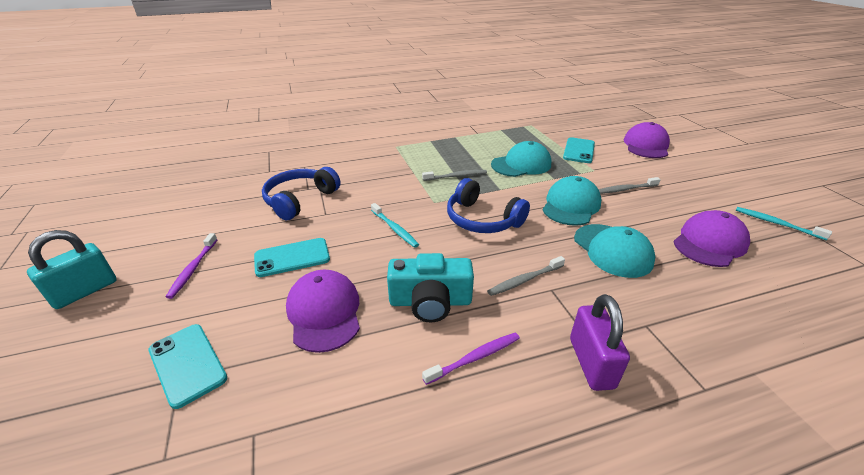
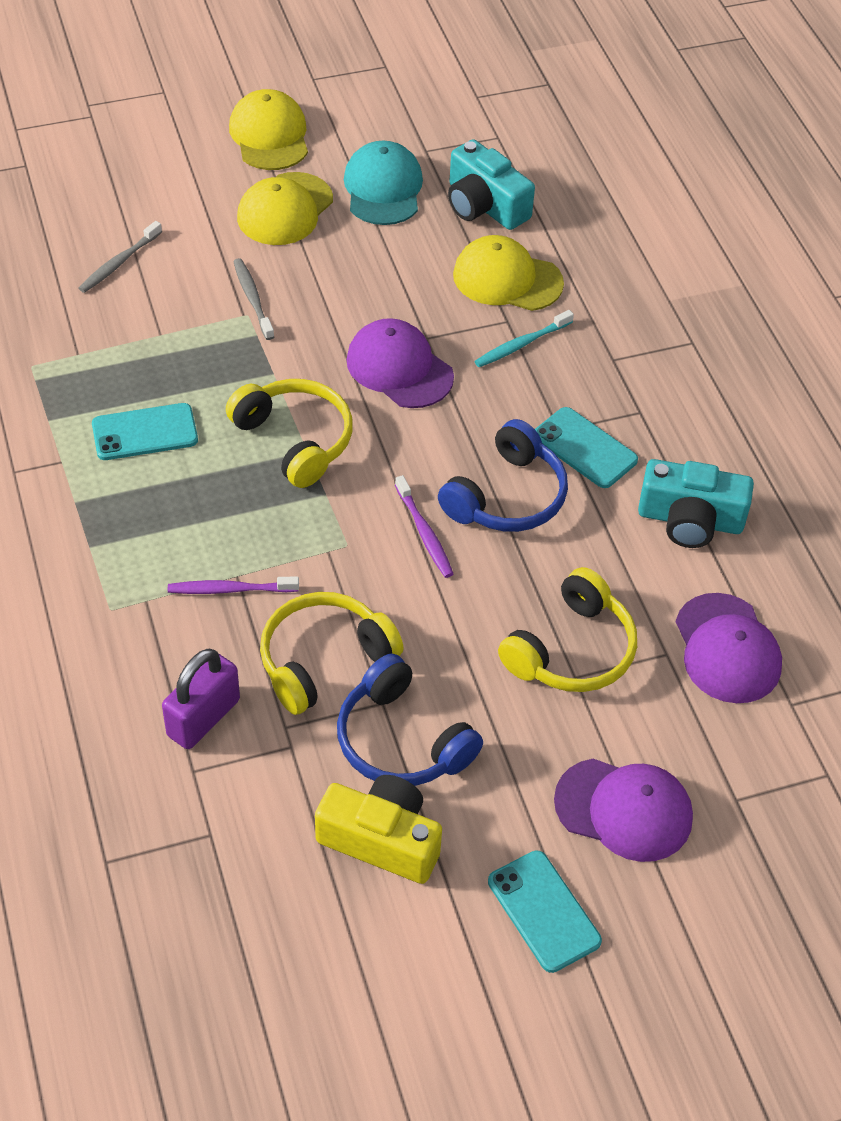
grey toothbrush: 3 -> 2
turquoise camera: 1 -> 2
turquoise cap: 3 -> 1
turquoise padlock: 1 -> 0
turquoise toothbrush: 2 -> 1
yellow camera: 0 -> 1
yellow cap: 0 -> 3
yellow headphones: 0 -> 3

